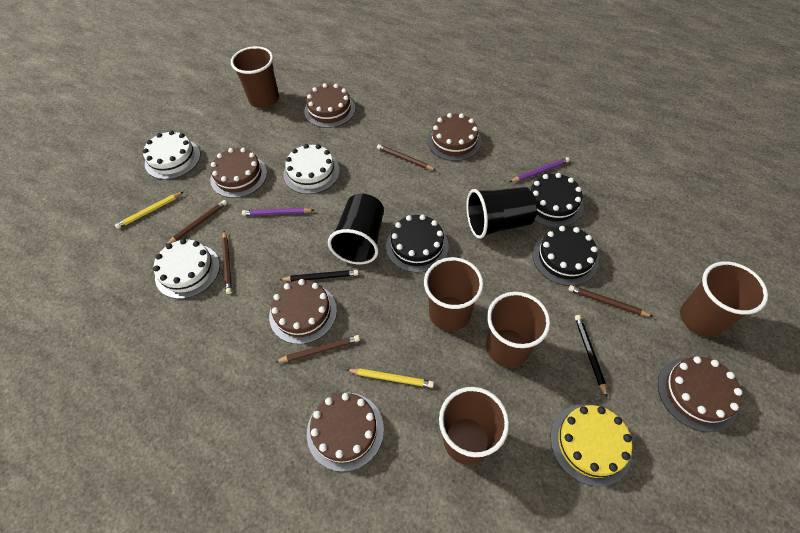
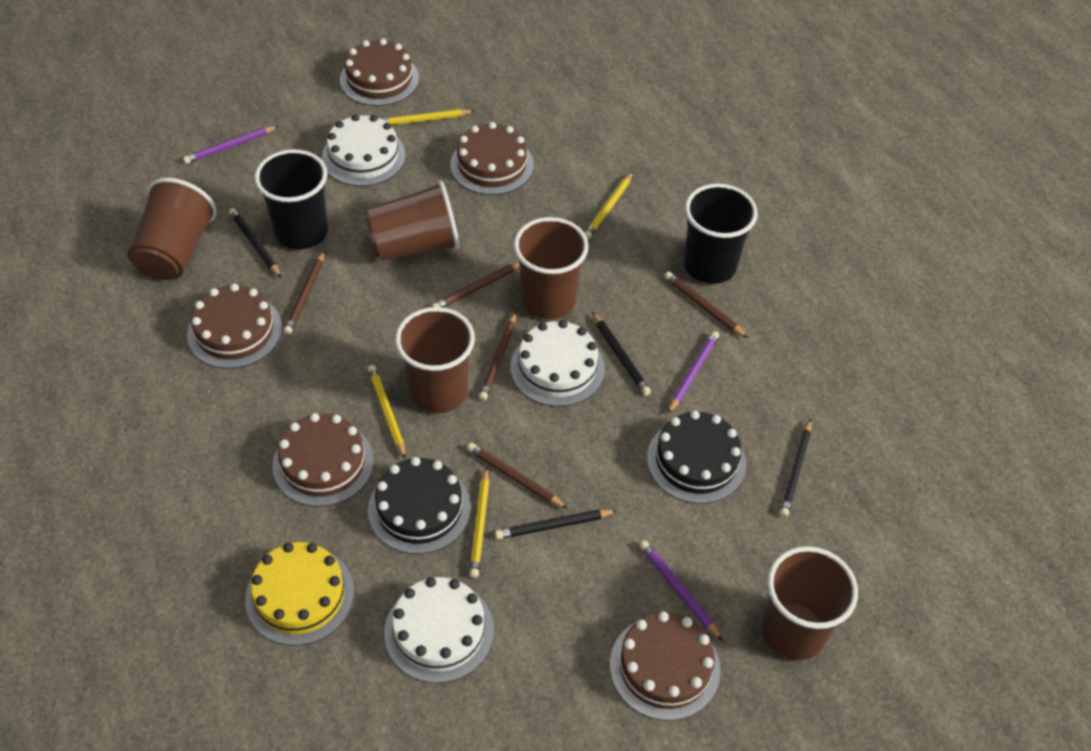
black cake: 3 -> 2
black pencil: 2 -> 4
brown cake: 6 -> 5
purple pencil: 2 -> 3
yellow pencil: 2 -> 4

